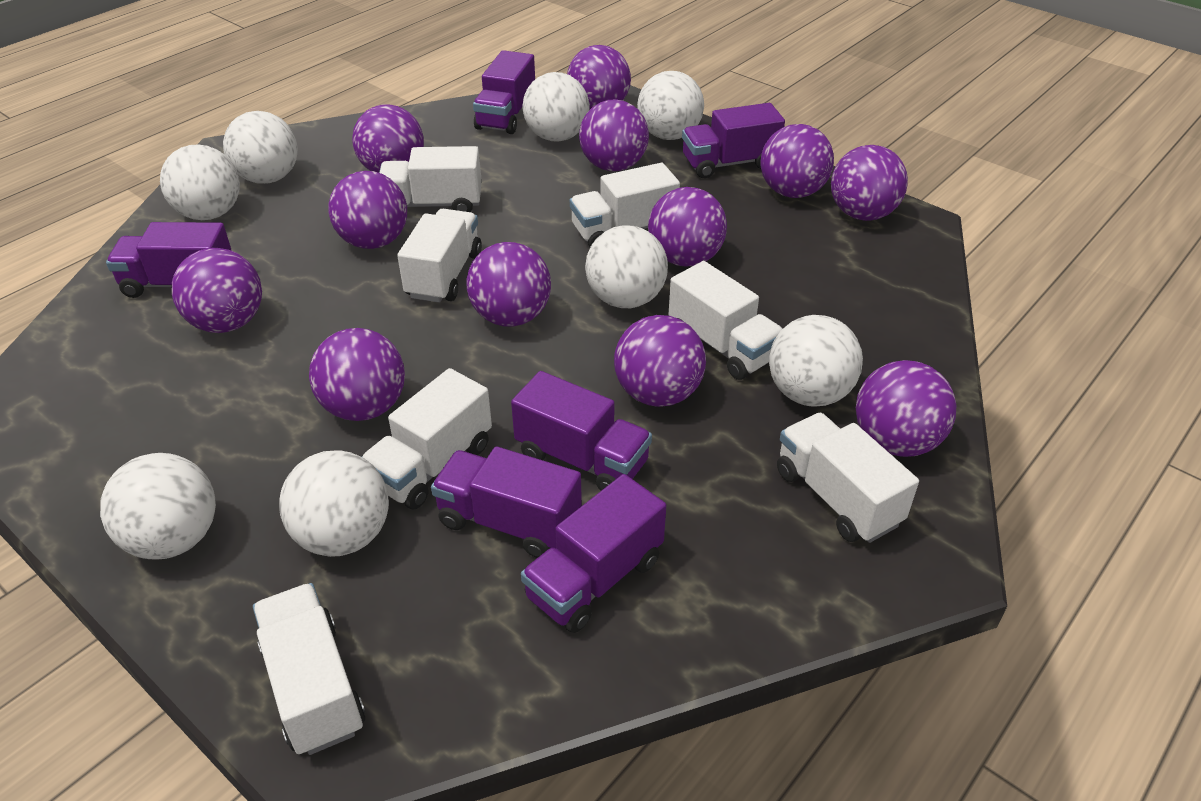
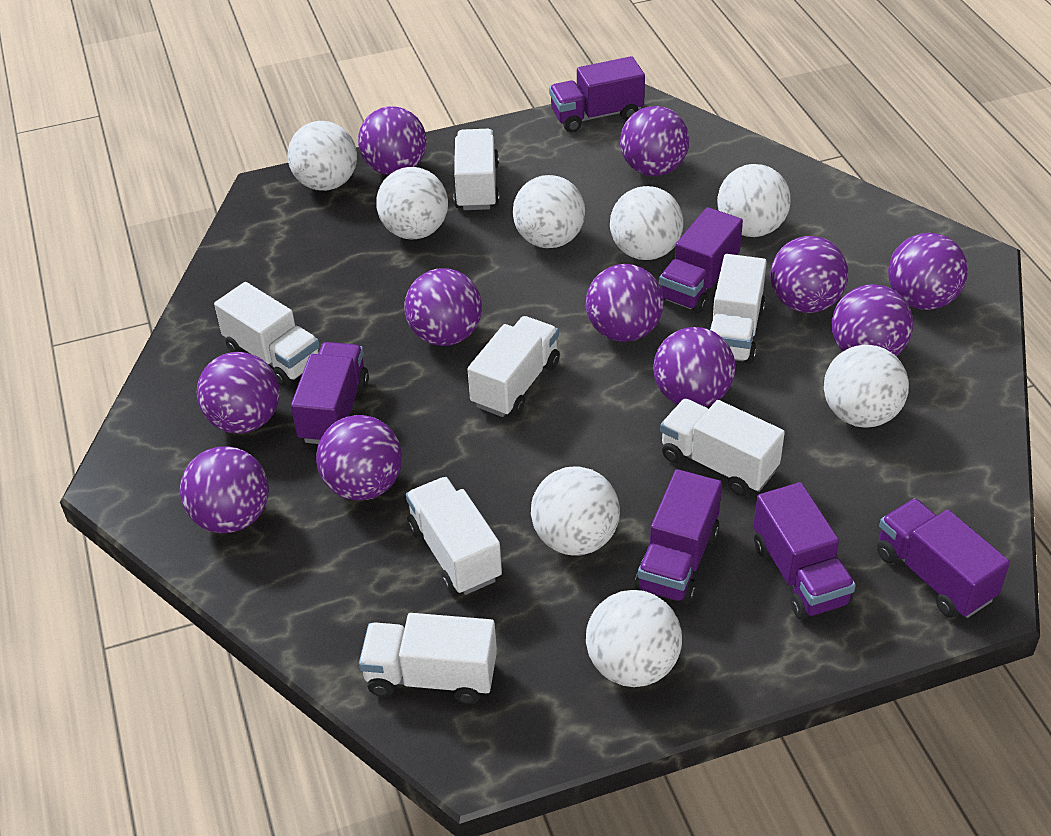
purple ball: 12 -> 11

